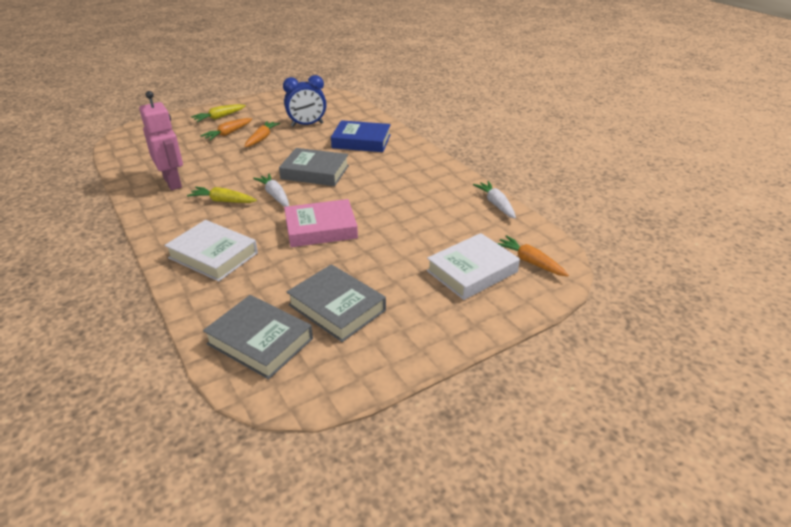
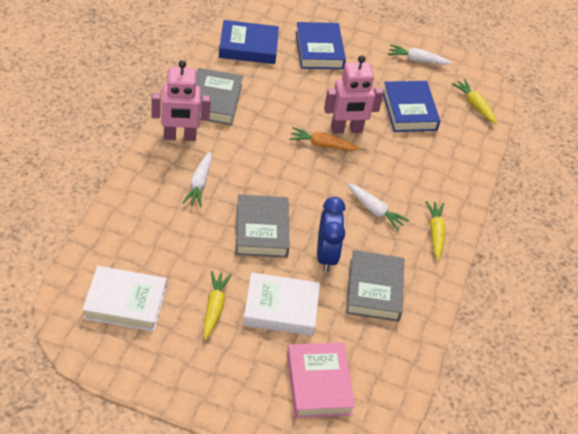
blue book: 1 -> 3
orange carrot: 3 -> 1
pink robot: 1 -> 2
white carrot: 2 -> 3
yellow carrot: 2 -> 3

